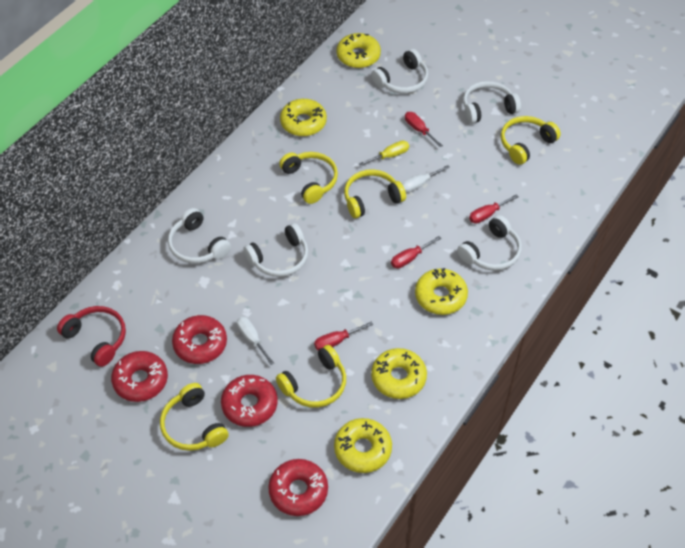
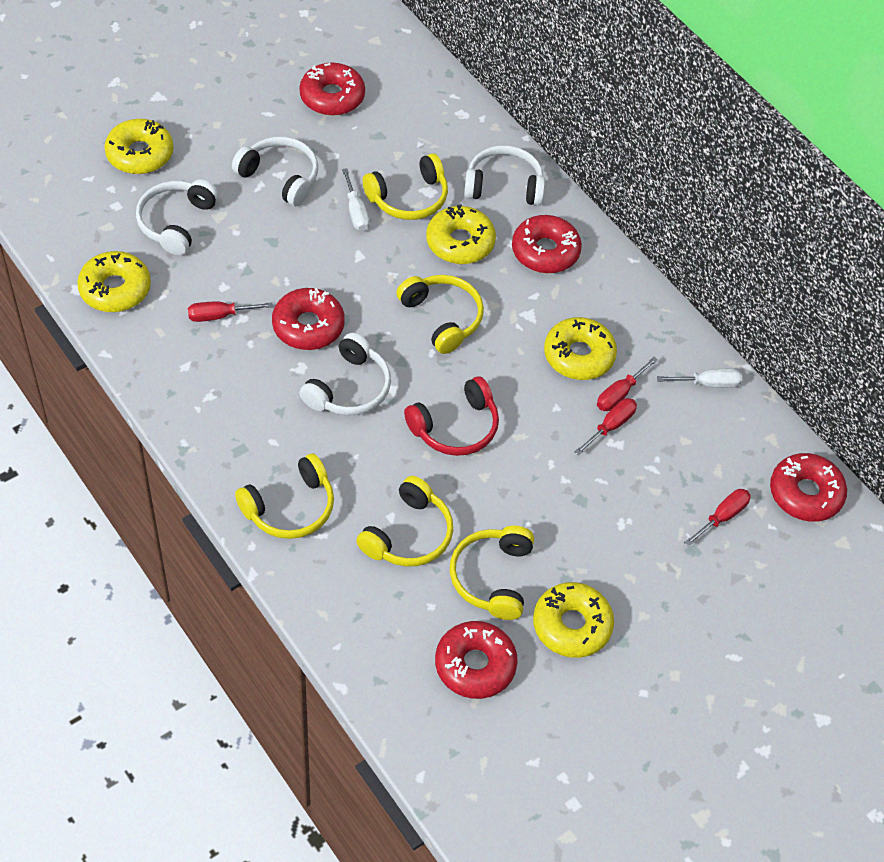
red donut: 4 -> 5
white headphones: 5 -> 4
yellow screwdriver: 1 -> 0

